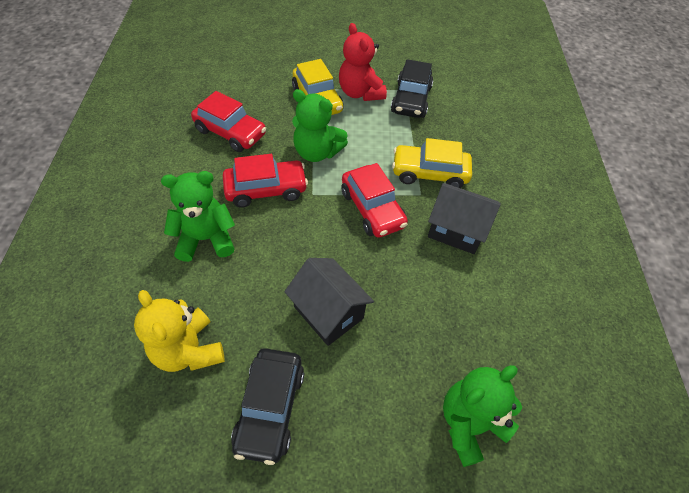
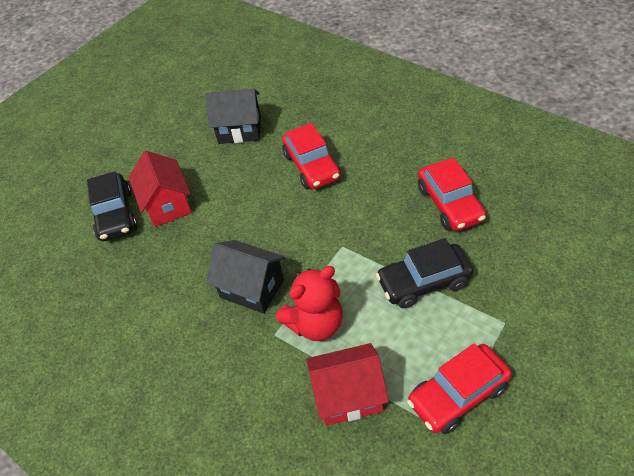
green teddy bear: 3 -> 0
red house: 0 -> 2
yellow car: 2 -> 0
yellow teddy bear: 1 -> 0

